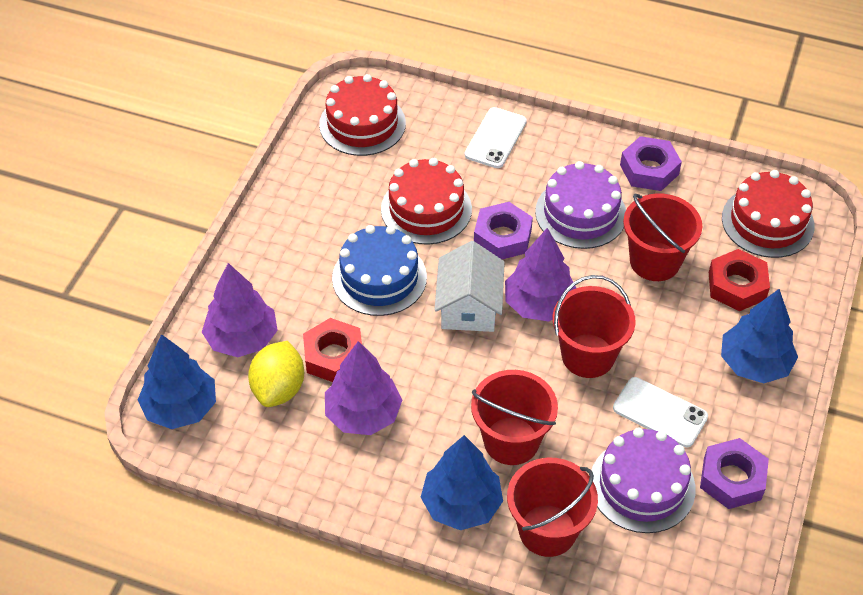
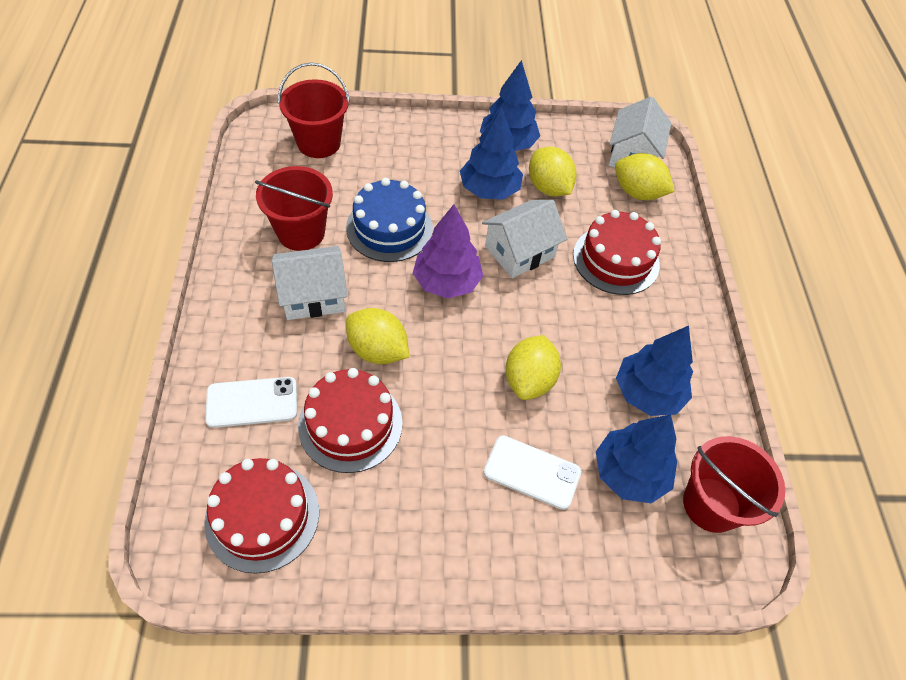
blue tree: 3 -> 4
purple cake: 2 -> 0
purple nut: 3 -> 0
purple tree: 3 -> 1
red bucket: 4 -> 3
red nut: 2 -> 0
white house: 1 -> 3
yellow lemon: 1 -> 4

